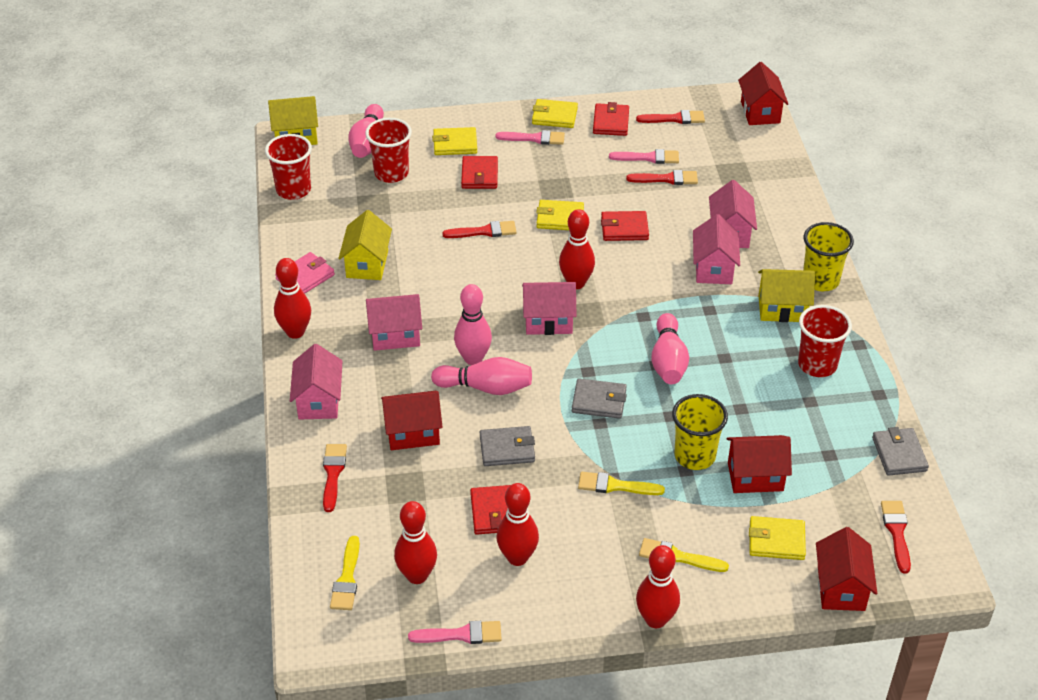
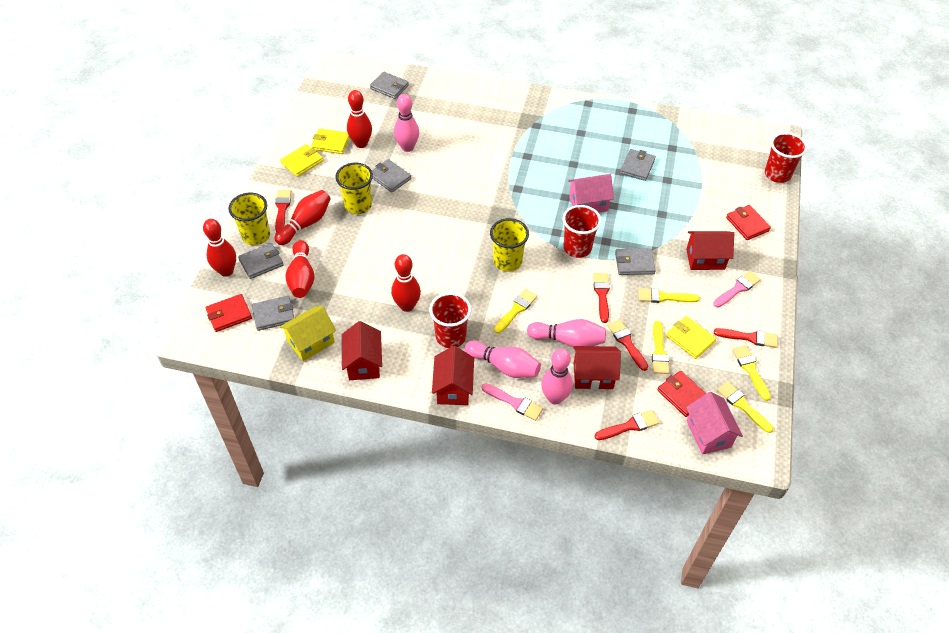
grey wallet: 3 -> 6
pink brush: 3 -> 2
pink house: 5 -> 2
pink wallet: 1 -> 0
red wallet: 4 -> 3
yellow brush: 3 -> 5
yellow cup: 2 -> 3
yellow house: 3 -> 1
yellow wallet: 4 -> 3

